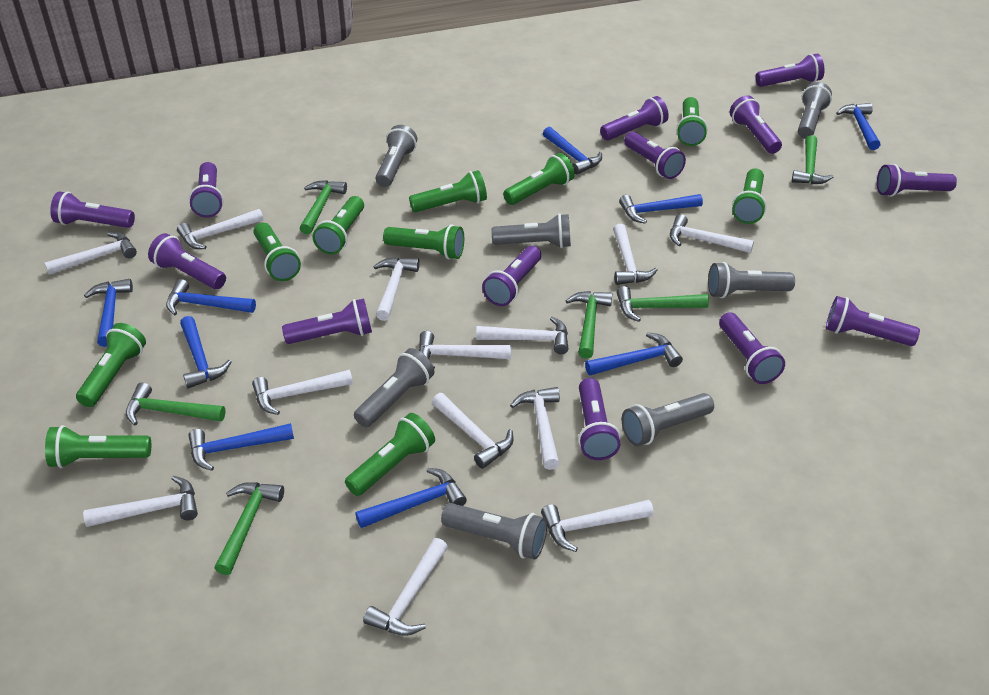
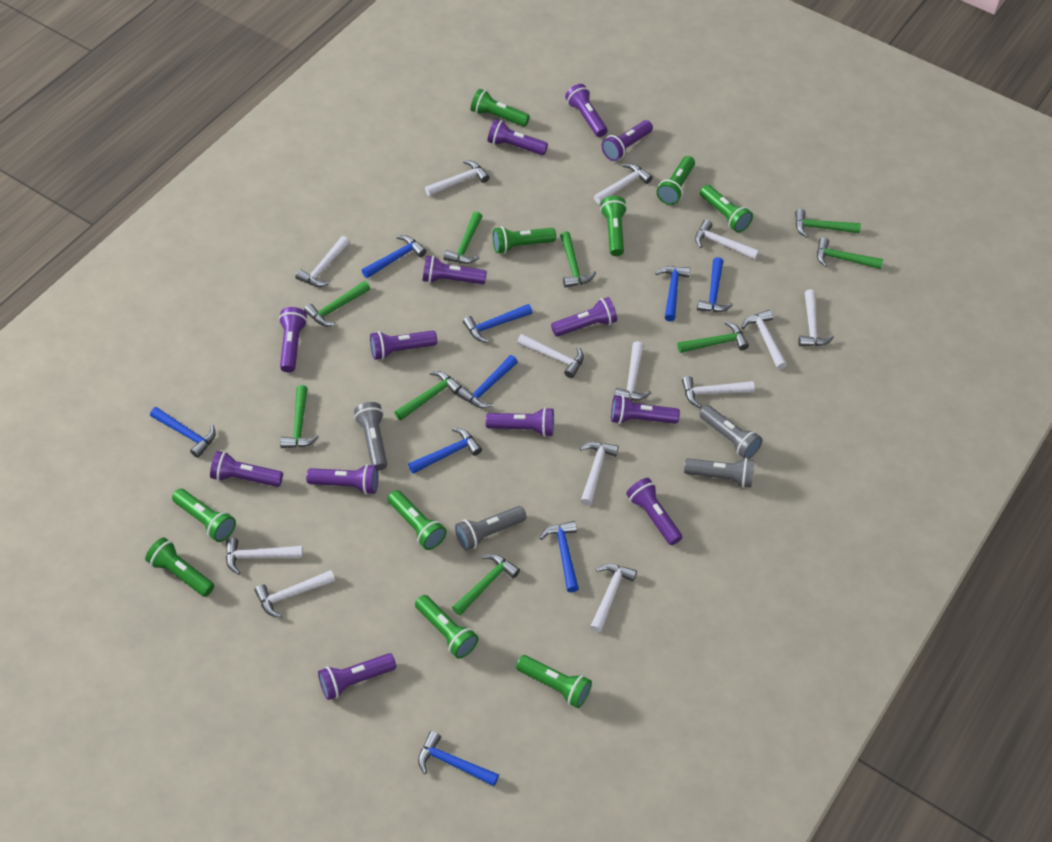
green hammer: 6 -> 9
grey flashlight: 7 -> 4

